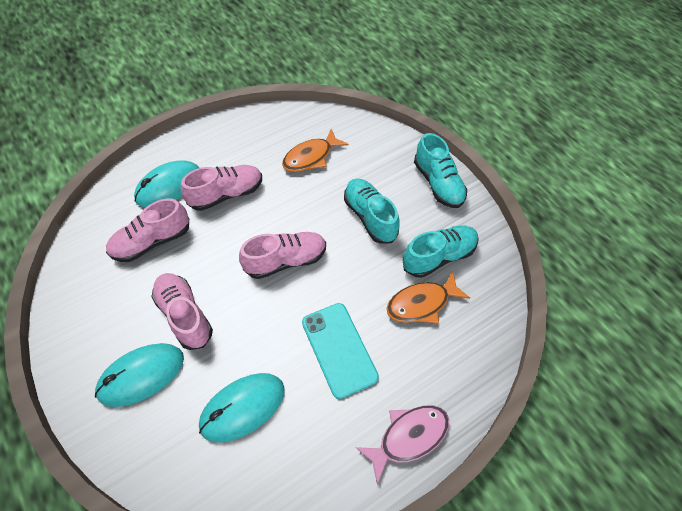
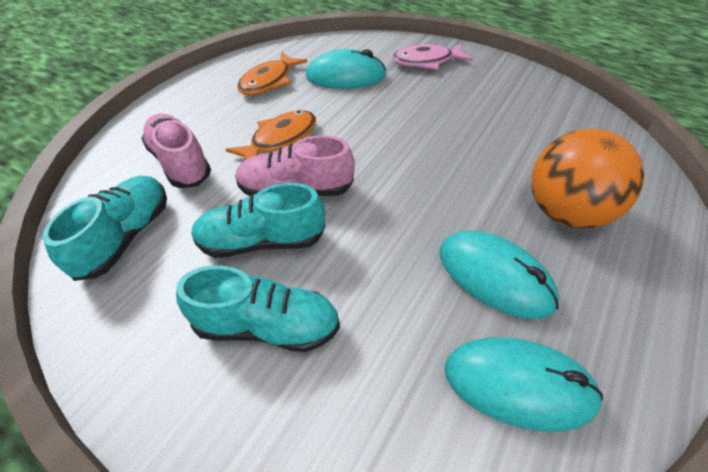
orange ball: 0 -> 1
pink shoe: 4 -> 2
turquoise phone: 1 -> 0

